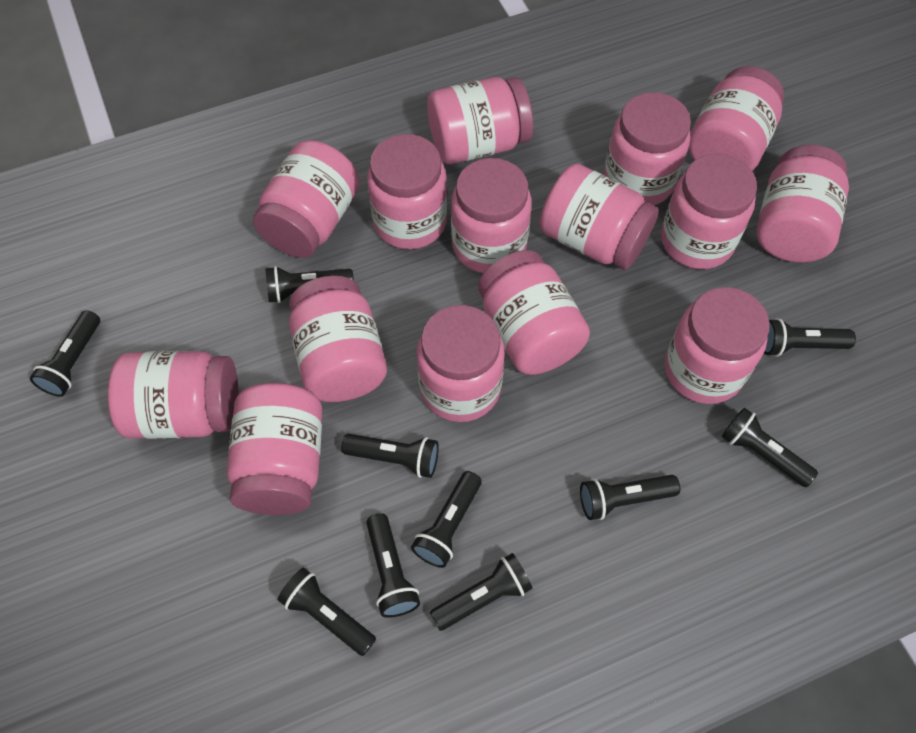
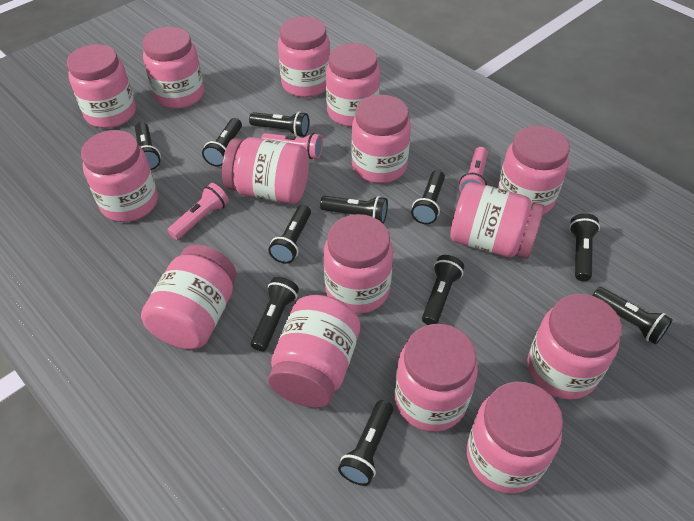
black flashlight: 10 -> 11
pink flashlight: 0 -> 3

